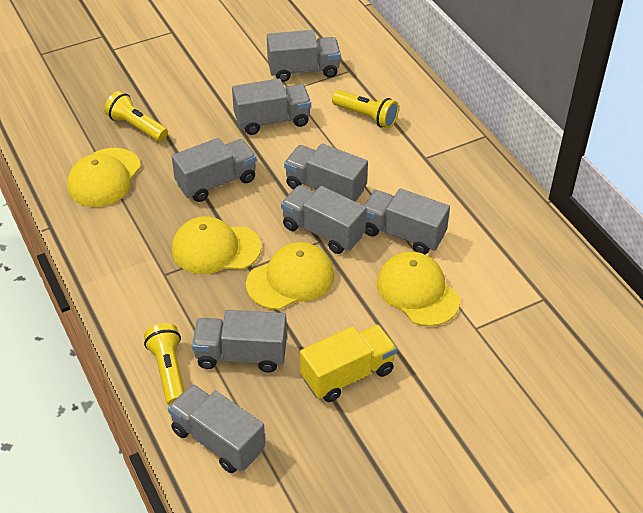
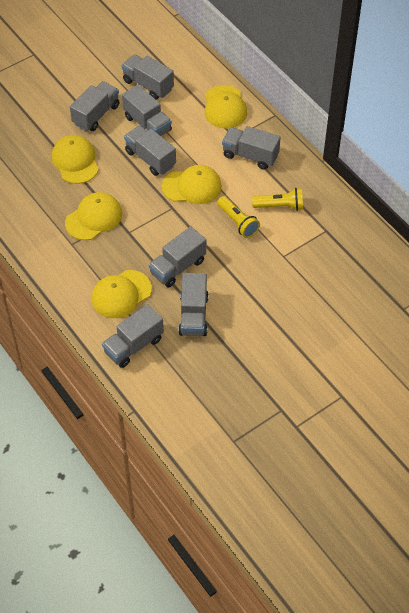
yellow cap: 4 -> 5
yellow flashlight: 3 -> 2
yellow truck: 1 -> 0

